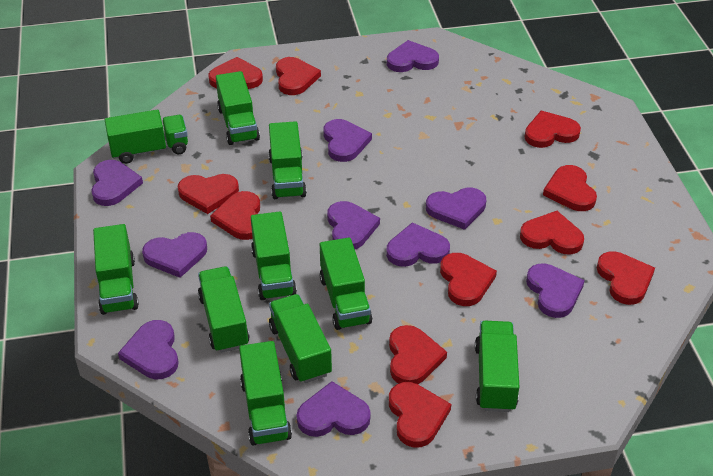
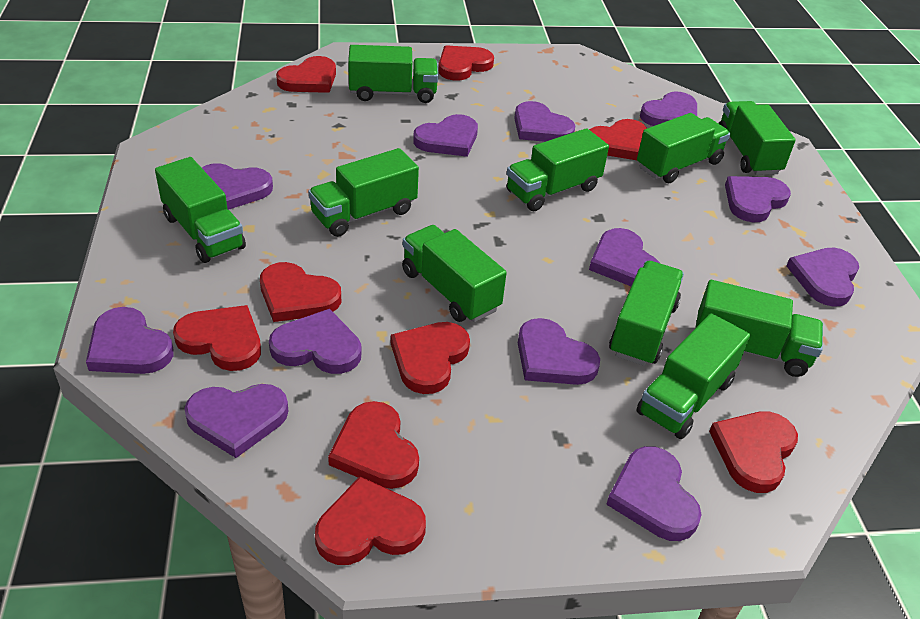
purple heart: 10 -> 12
red heart: 11 -> 9

